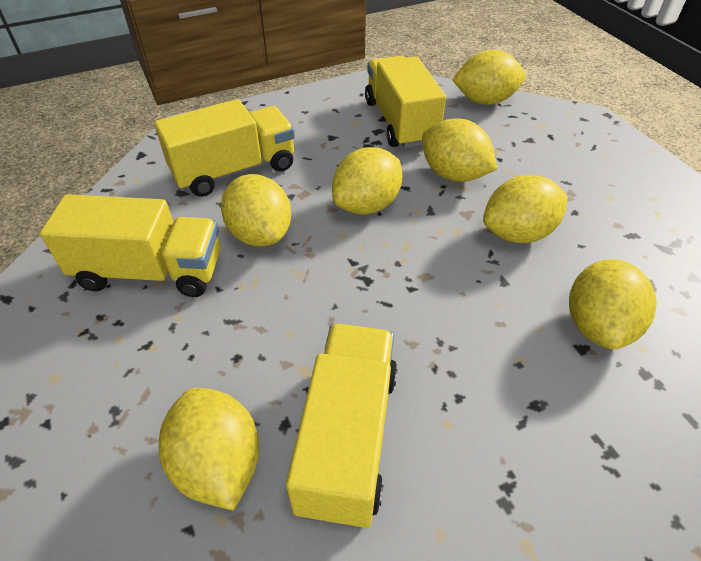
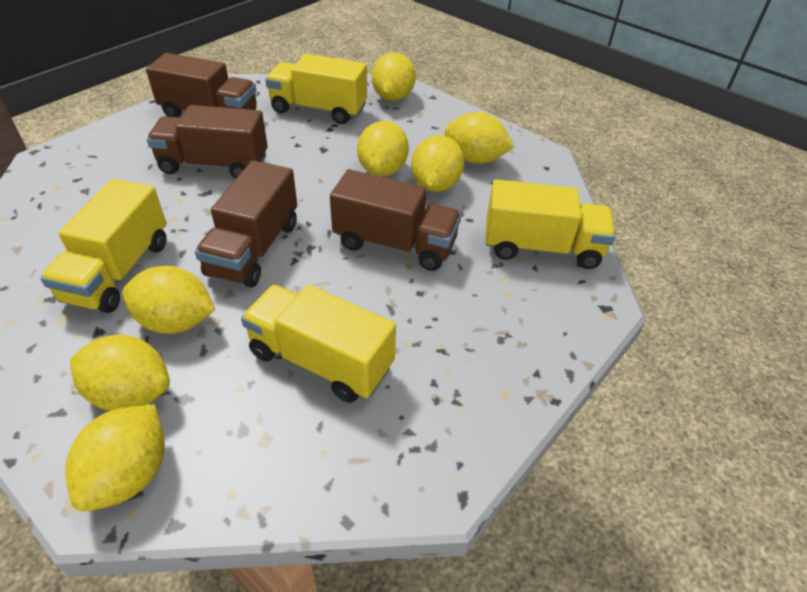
brown truck: 0 -> 4

